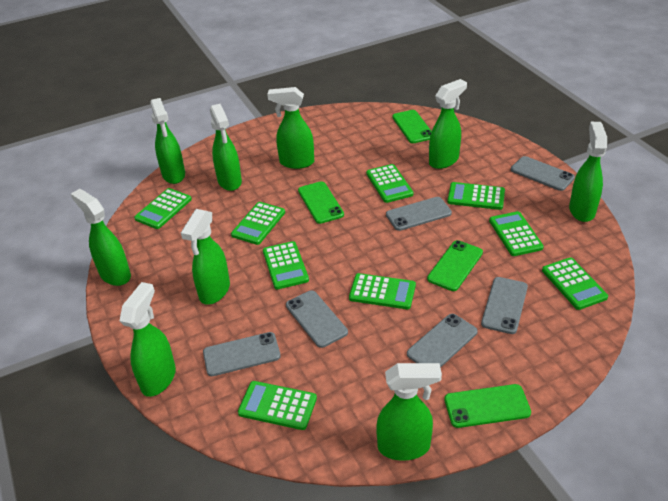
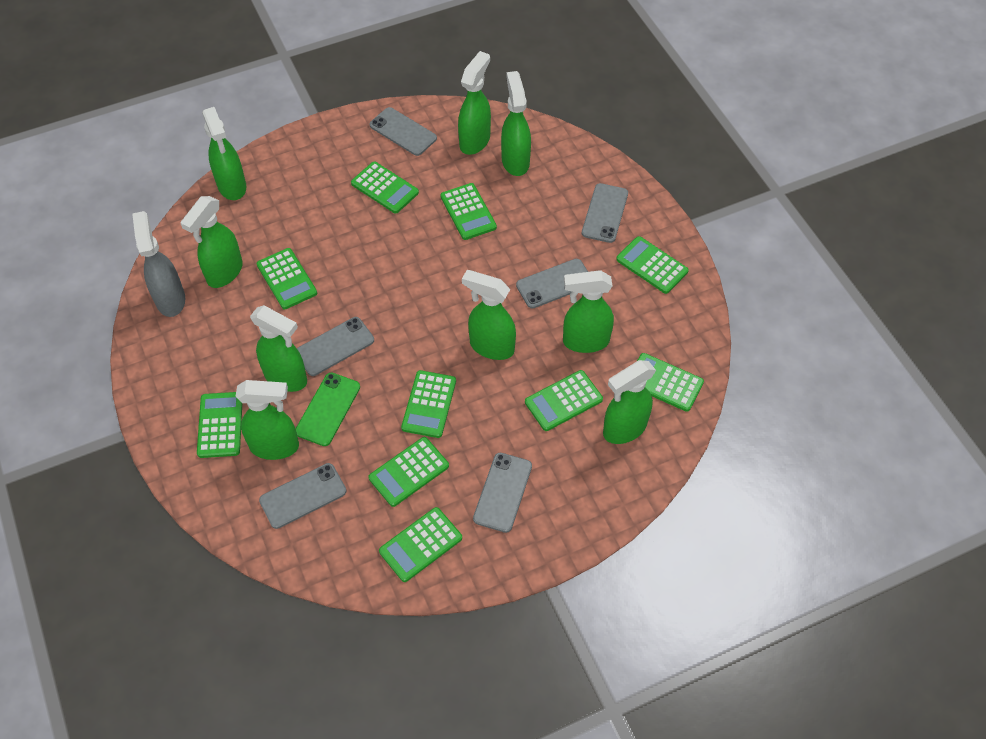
green calculator: 9 -> 10
green phone: 4 -> 1
grey spray bottle: 0 -> 1

